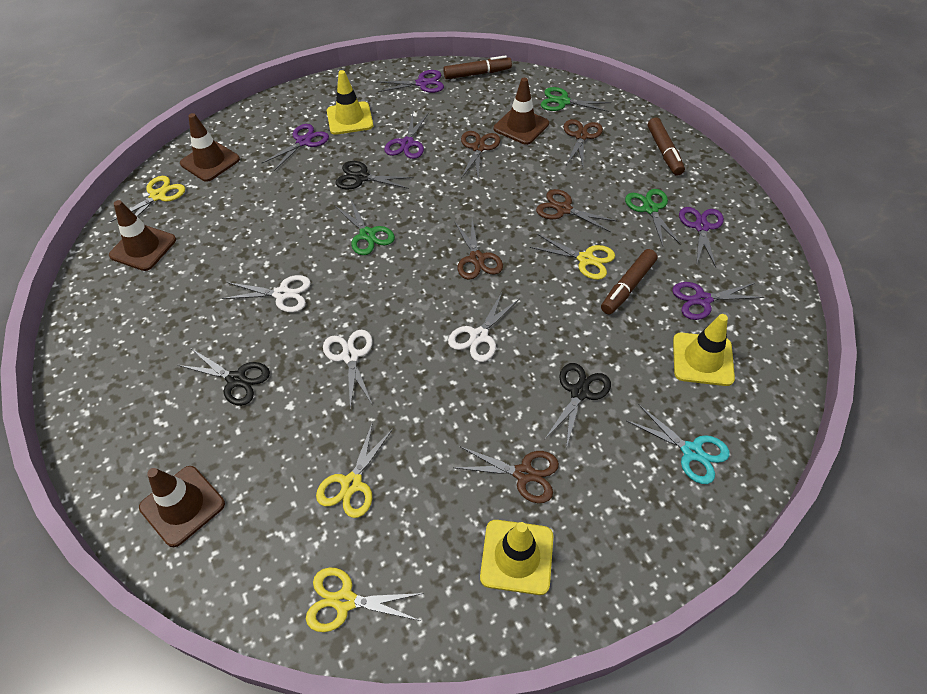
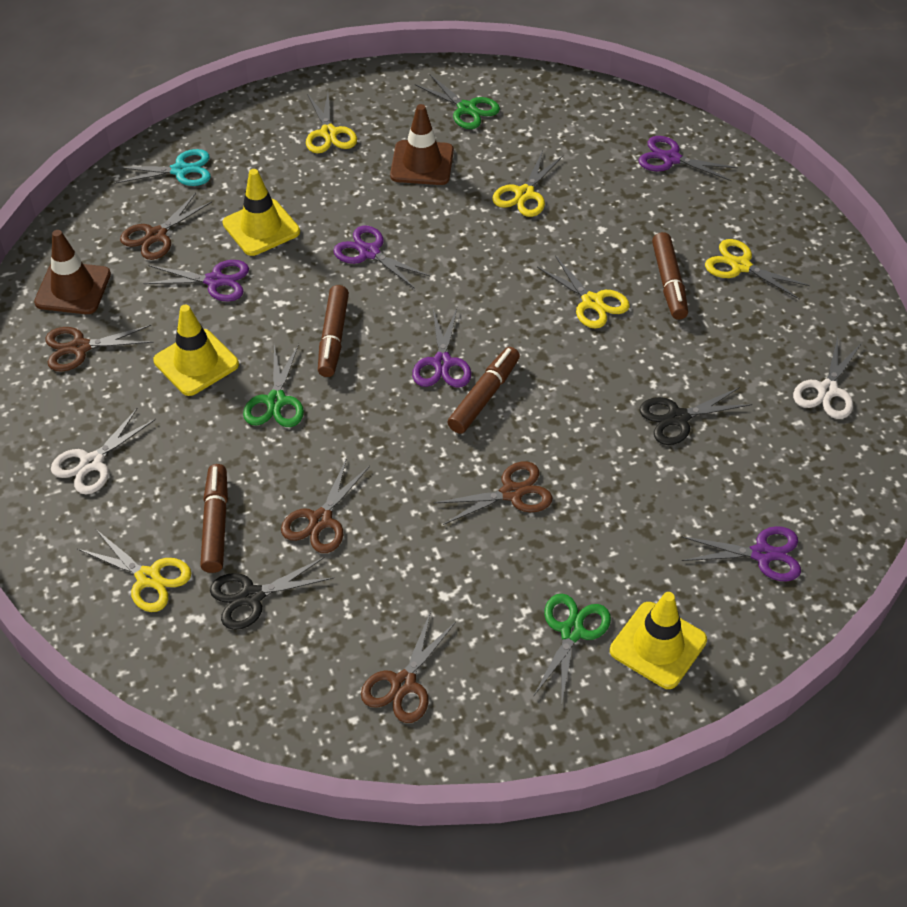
black scissors: 3 -> 2
brown marker: 3 -> 4
brown traffic cone: 4 -> 2
white scissors: 3 -> 2
yellow scissors: 4 -> 5

